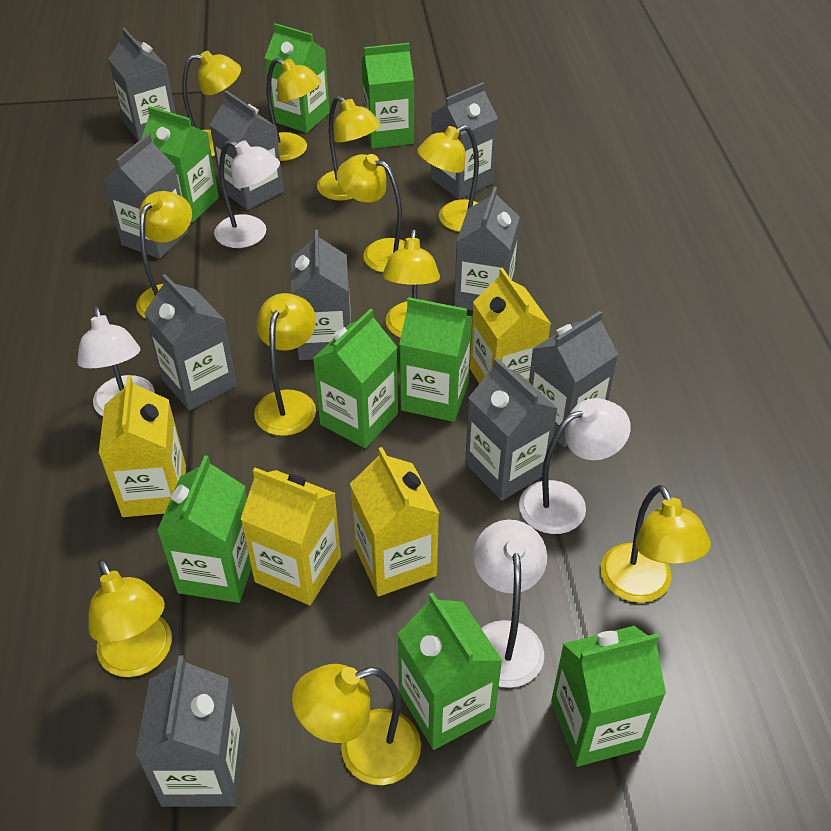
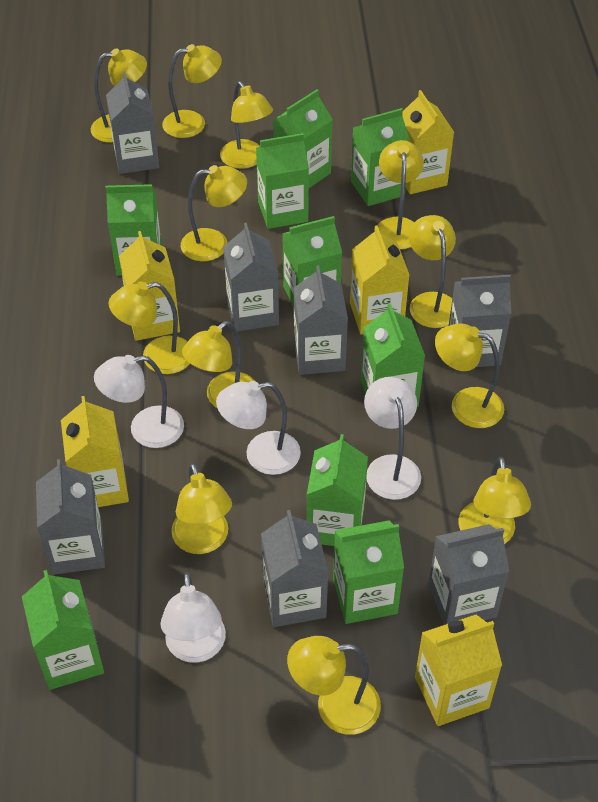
green carton: 8 -> 9
grey carton: 10 -> 7
yellow carton: 4 -> 5
yellow lamp: 11 -> 12

